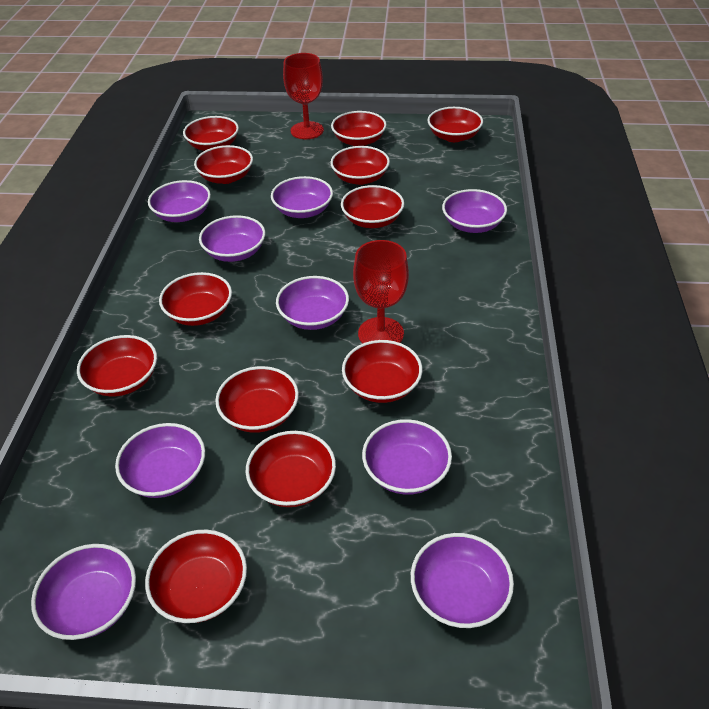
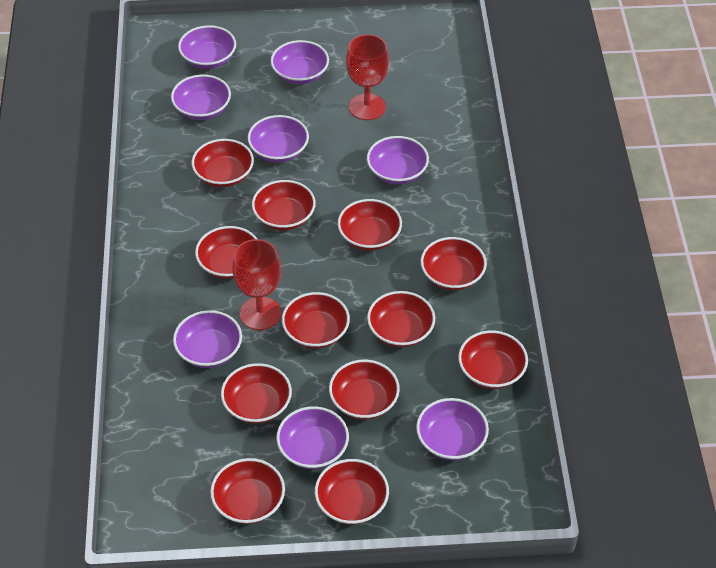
purple bowl: 9 -> 8

